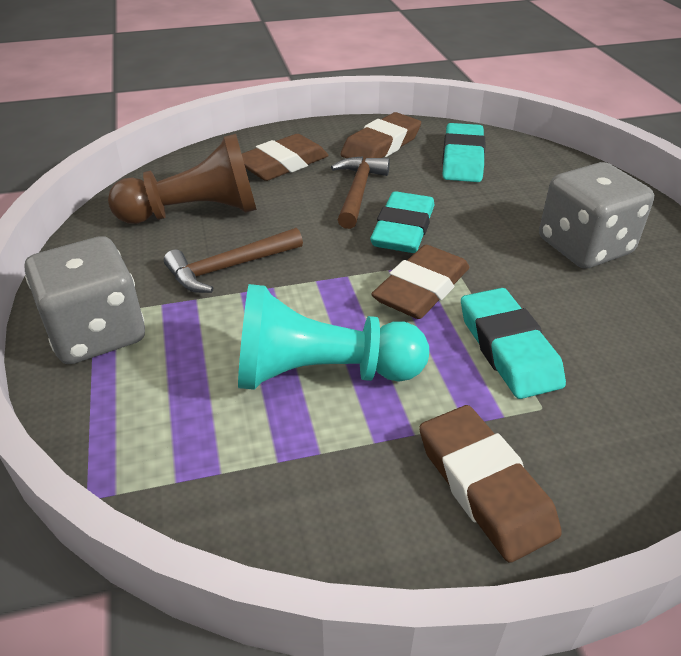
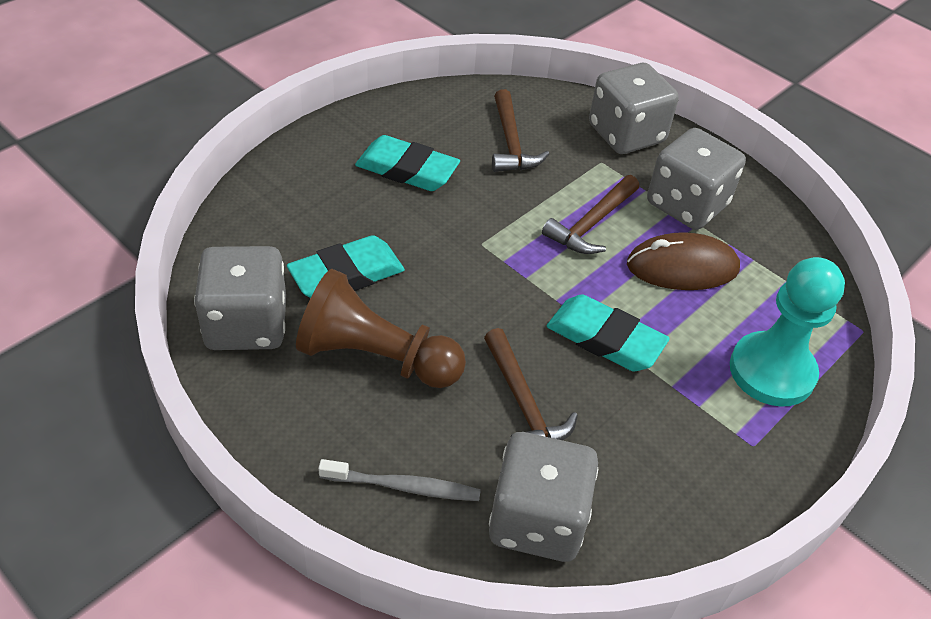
brown eraser: 4 -> 0
brown hammer: 2 -> 3
brown mouse: 0 -> 1
grey dice: 2 -> 4
grey toothbrush: 0 -> 1

